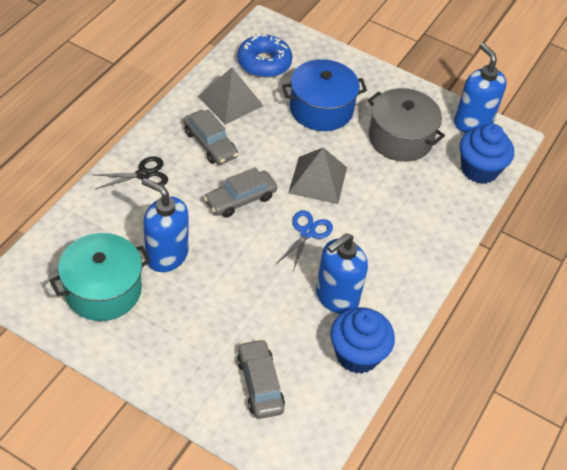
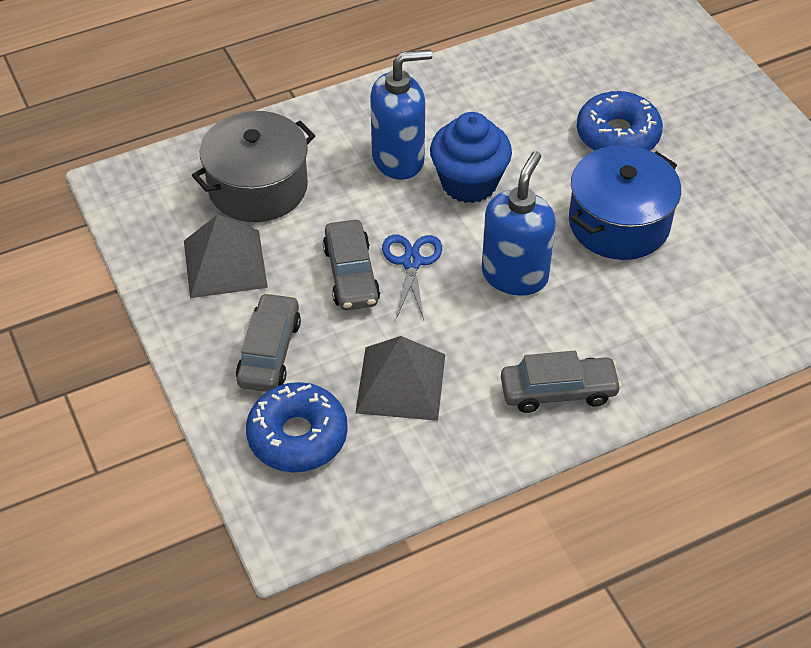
black scissors: 1 -> 0
blue cupcake: 2 -> 1
blue donut: 1 -> 2
blue soap dispenser: 3 -> 2
turquoise pot: 1 -> 0

